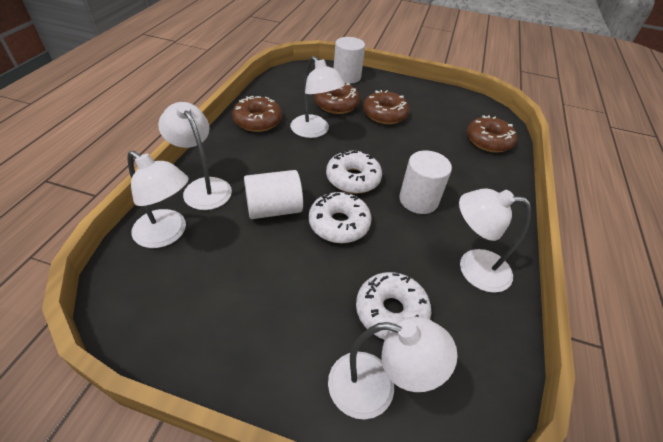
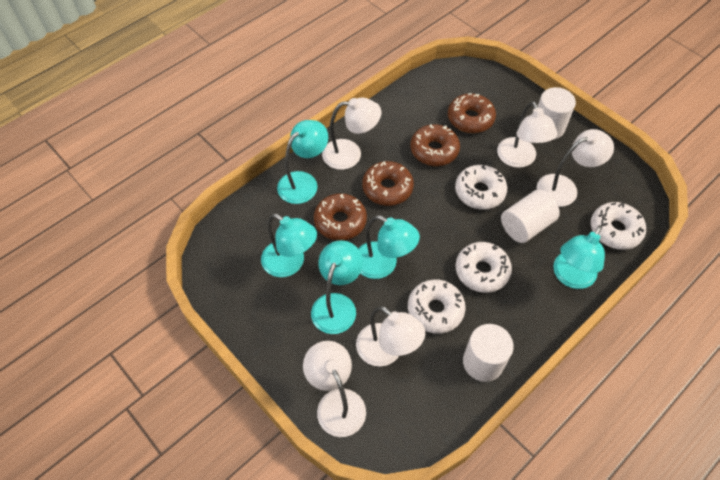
turquoise lamp: 0 -> 5
white donut: 3 -> 4

